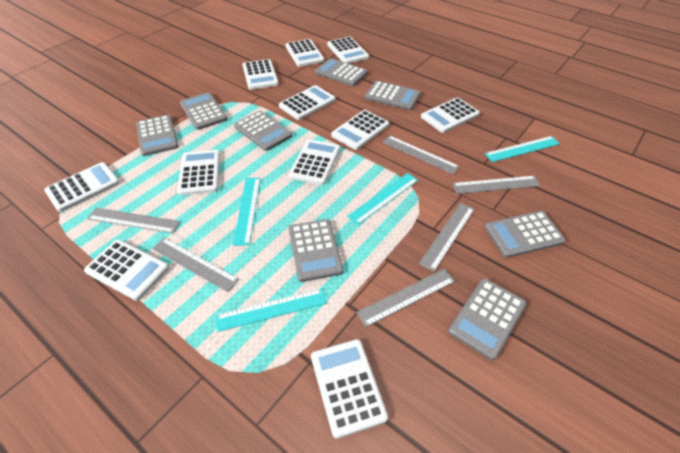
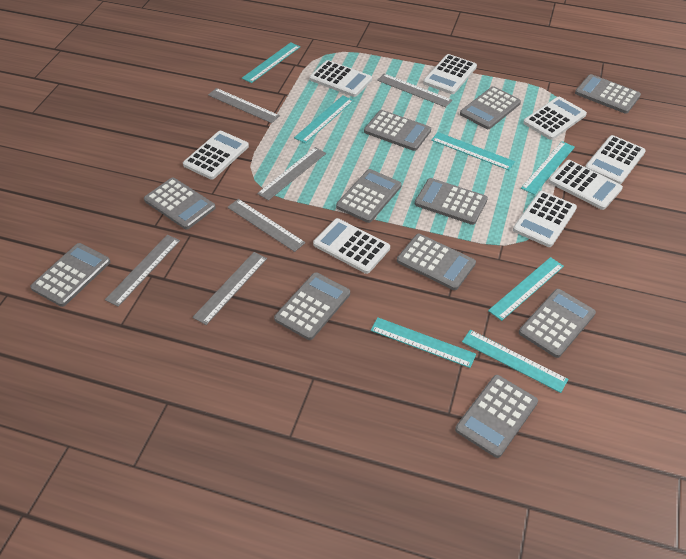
grey calculator: 8 -> 11
turquoise ruler: 4 -> 7
white calculator: 11 -> 8

